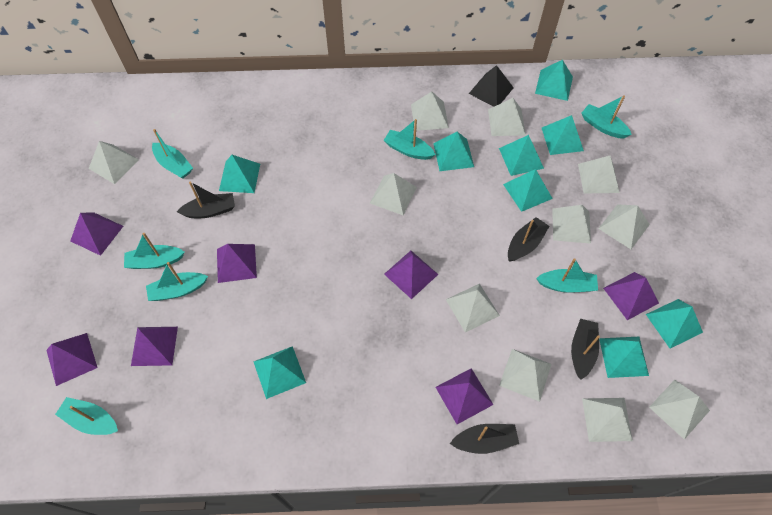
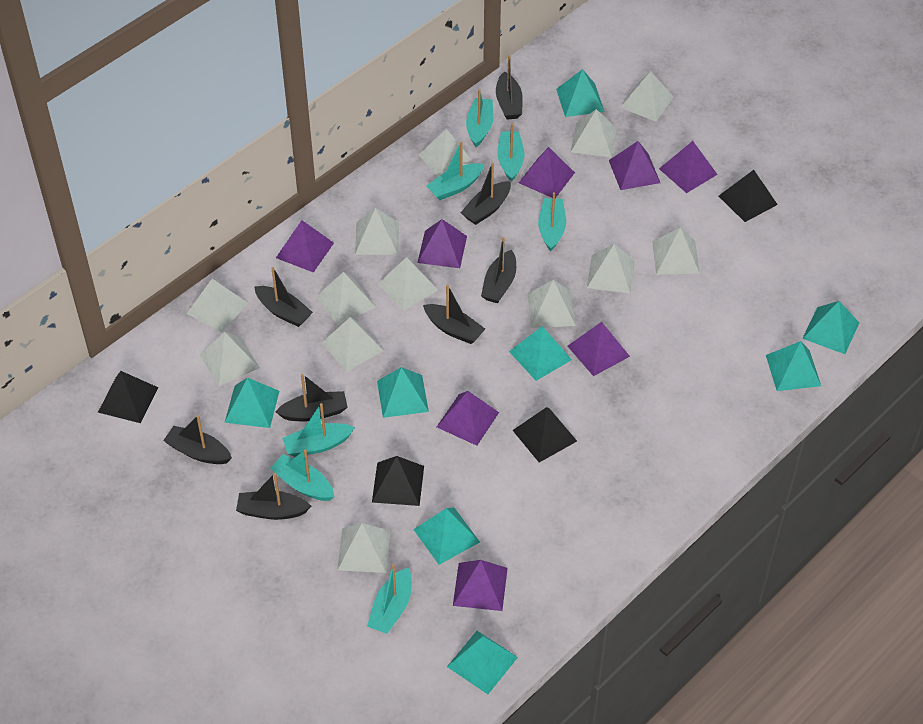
black boat: 4 -> 8
black pyramid: 1 -> 4
purple pyramid: 7 -> 8
turquoise pyramid: 9 -> 8
white pyramid: 11 -> 13

